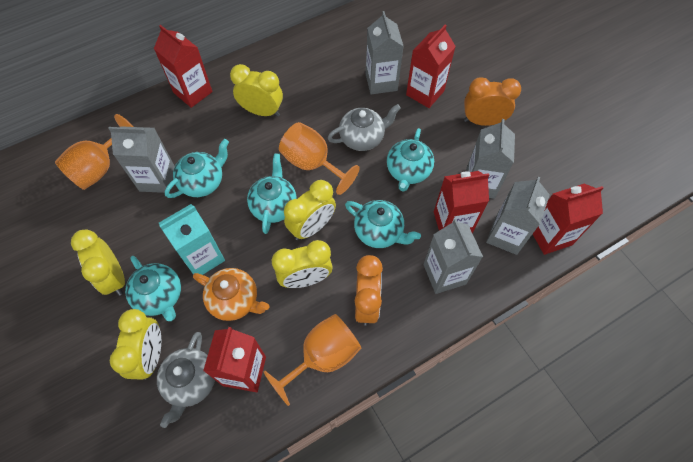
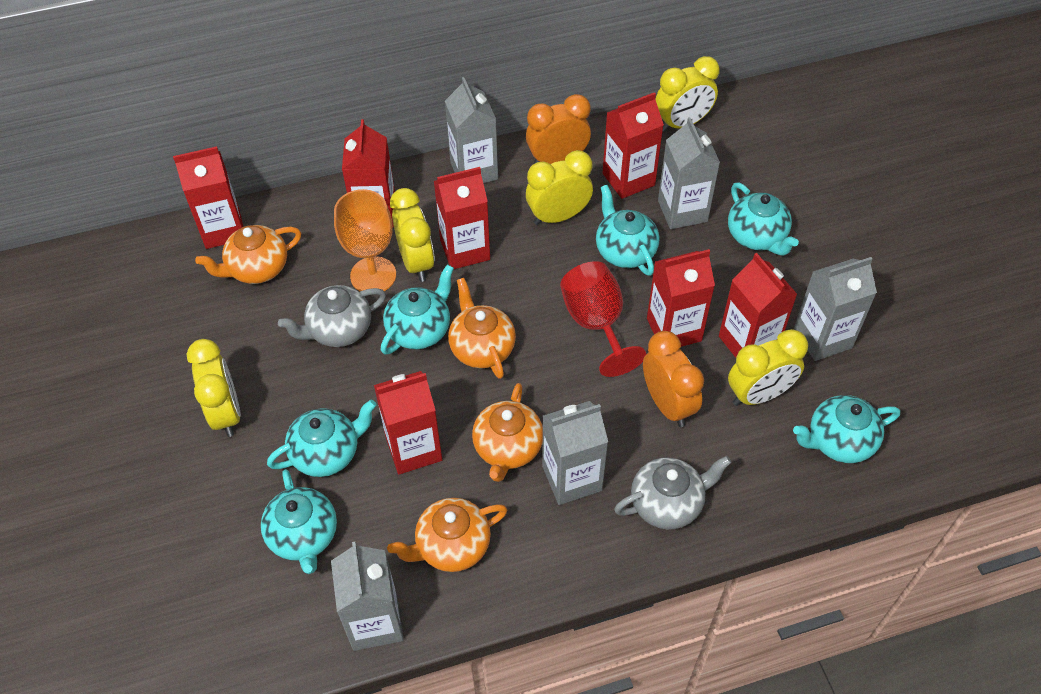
orange goblet: 3 -> 1
orange teapot: 1 -> 4
red carton: 5 -> 7
red goblet: 0 -> 1
turquoise carton: 1 -> 0
turquoise teapot: 5 -> 6

